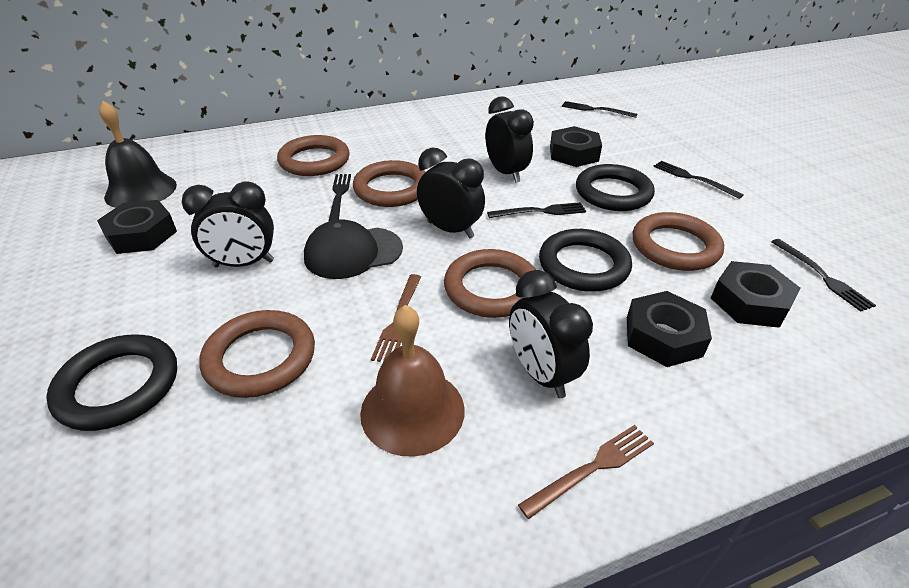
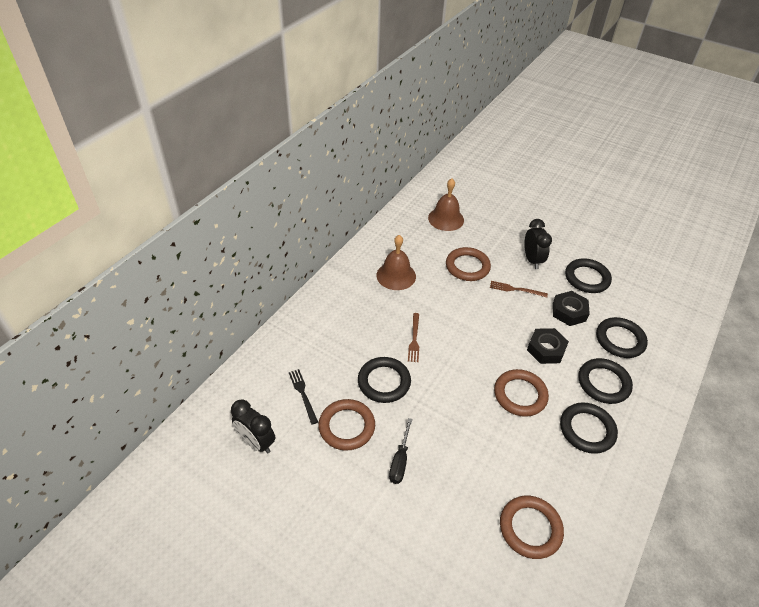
black bell: 1 -> 0
black cap: 1 -> 0
black clock: 4 -> 2
black fork: 5 -> 1
black nut: 4 -> 2
black ring: 3 -> 5
black screwdriver: 0 -> 1
brown bell: 1 -> 2
brown ring: 5 -> 4

